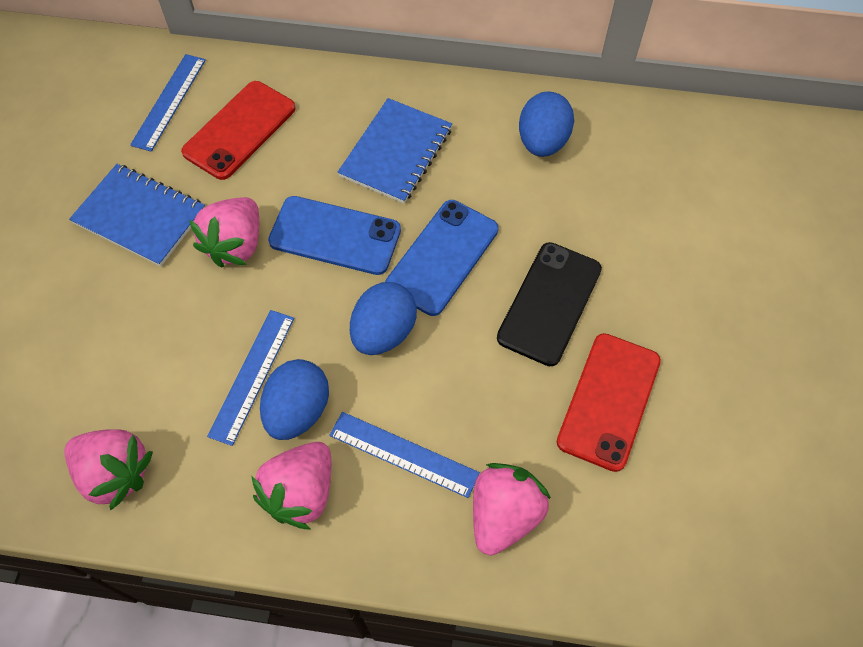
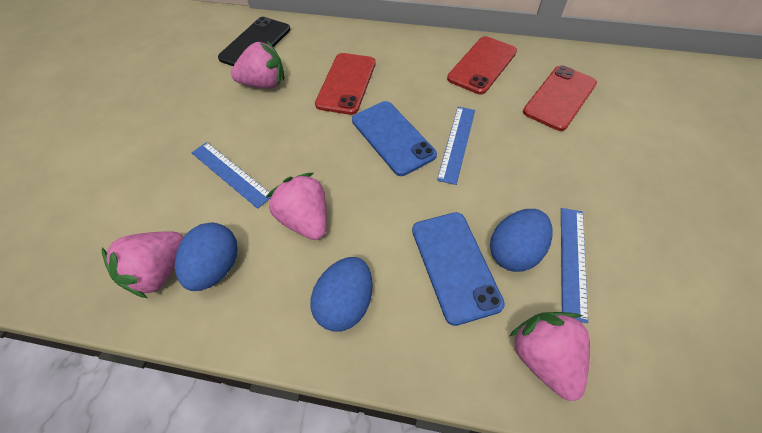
blue notebook: 2 -> 0
red phone: 2 -> 3

